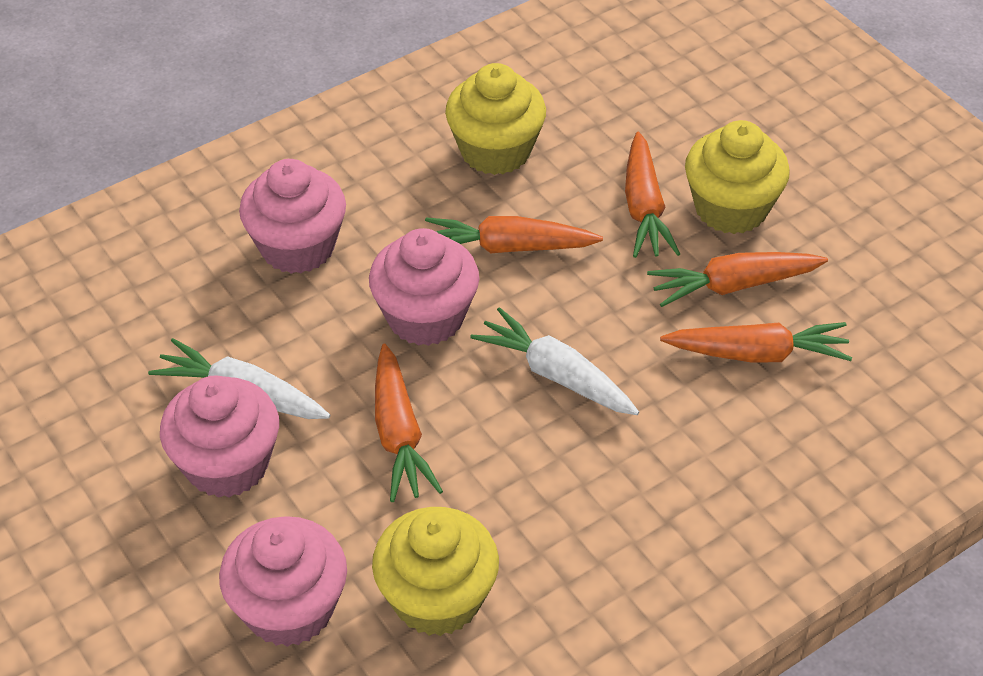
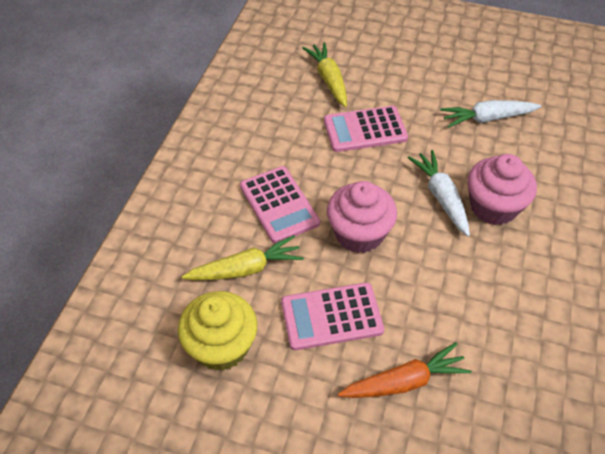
orange carrot: 5 -> 1
pink calculator: 0 -> 3
pink cupcake: 4 -> 2
yellow carrot: 0 -> 2
yellow cupcake: 3 -> 1

